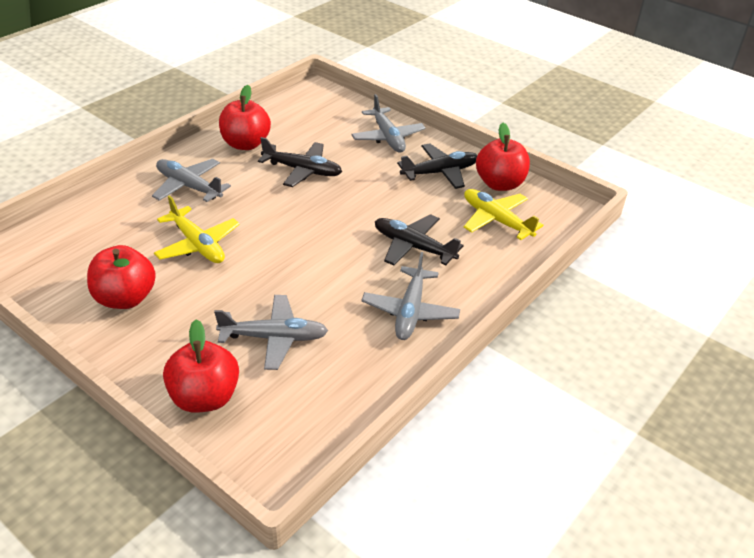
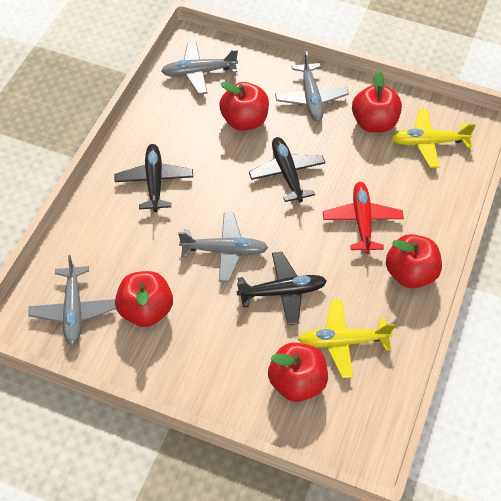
red apple: 4 -> 5
red plane: 0 -> 1

